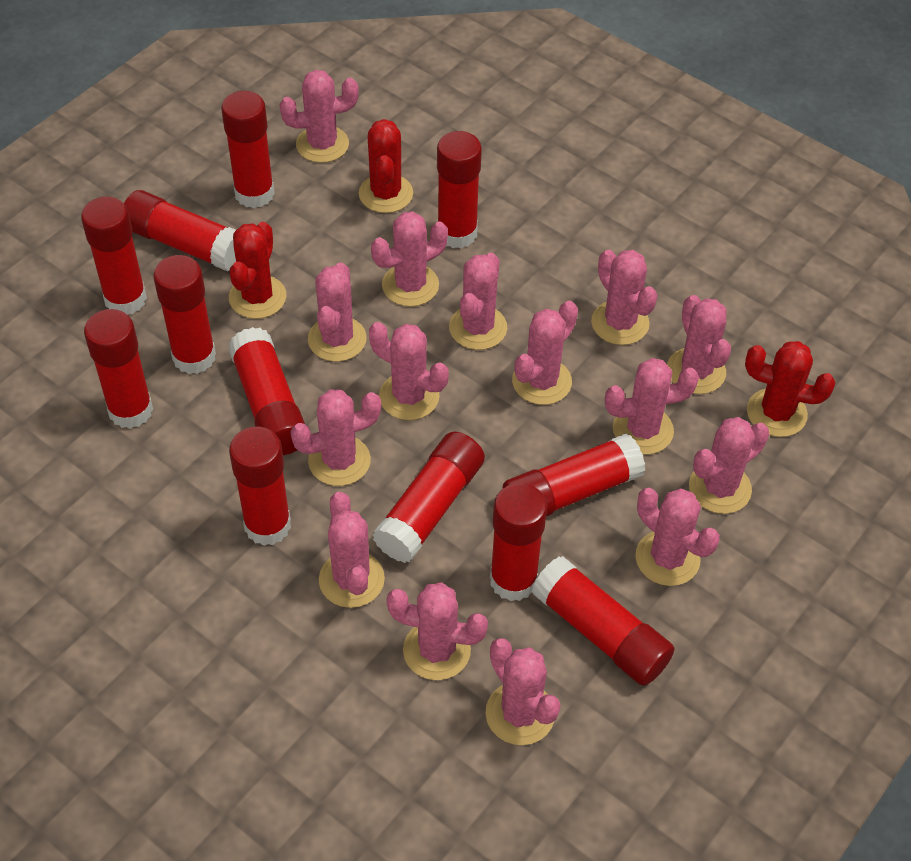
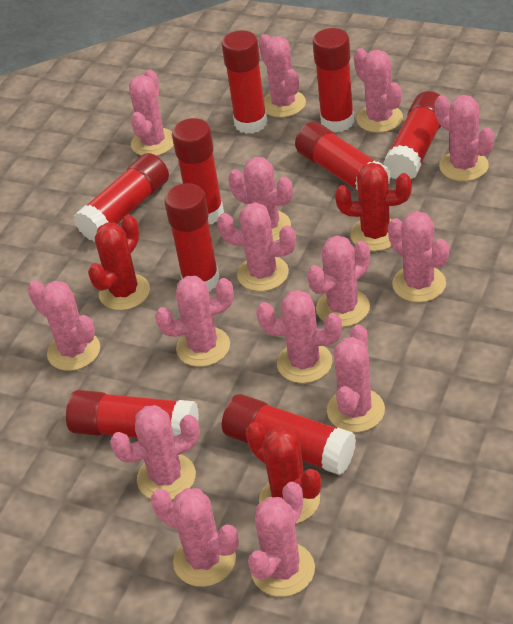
red glue stick: 12 -> 9

